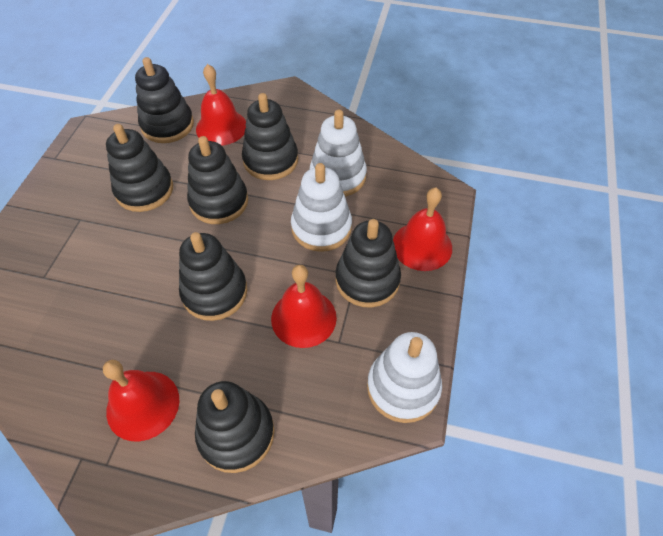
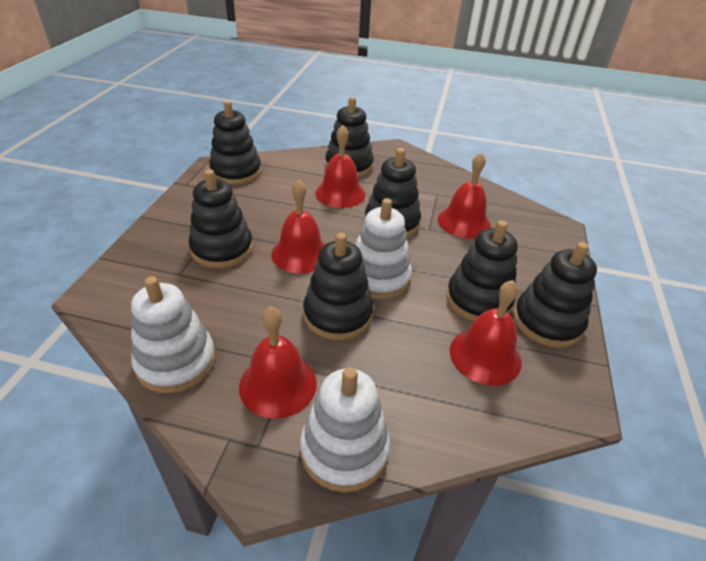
red bell: 4 -> 5

